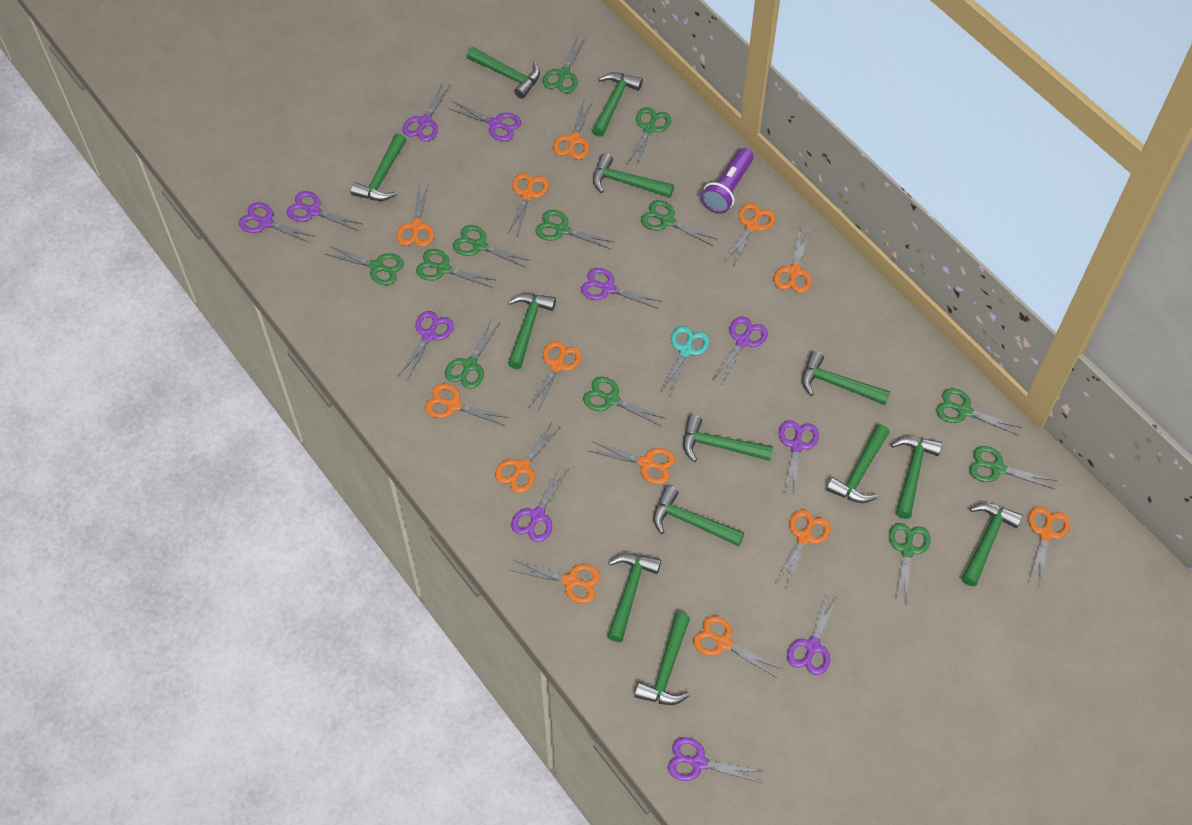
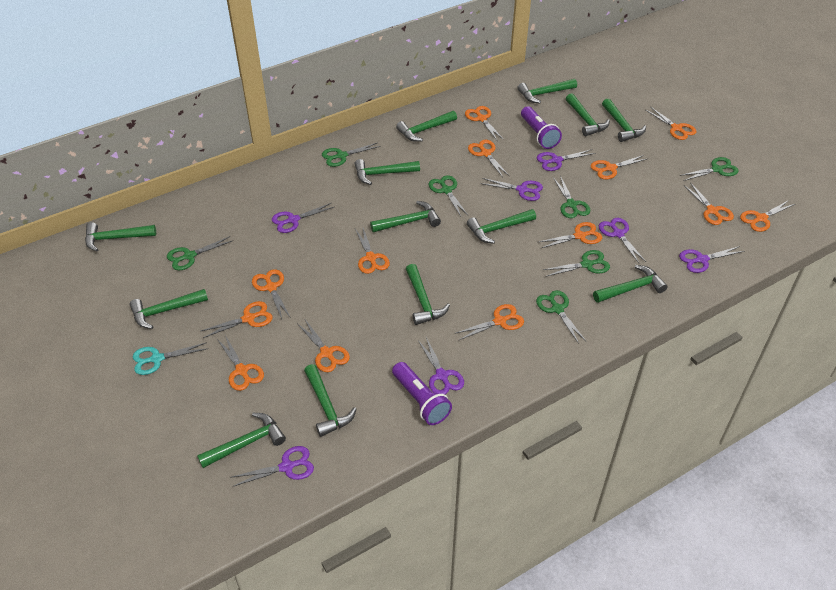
green scissors: 12 -> 7
purple flashlight: 1 -> 2
purple scissors: 11 -> 7

